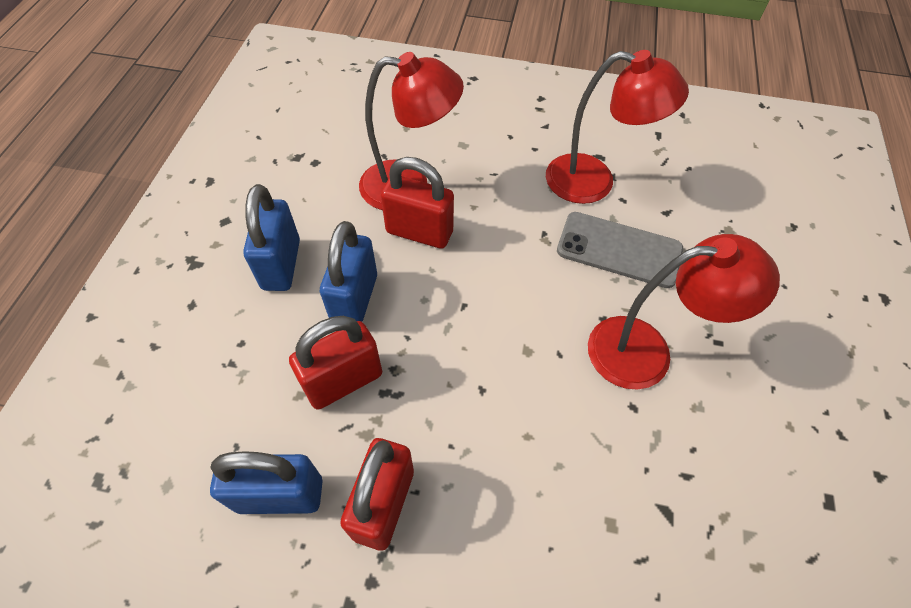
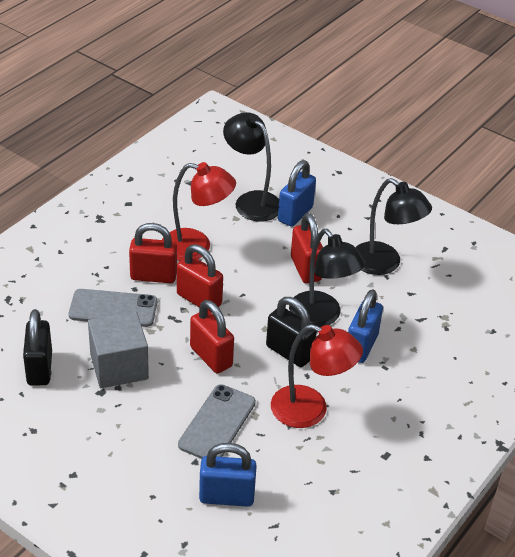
black lamp: 0 -> 3
black padlock: 0 -> 2
grey cube: 0 -> 1
grey phone: 1 -> 2
red lamp: 3 -> 2
red padlock: 3 -> 4

